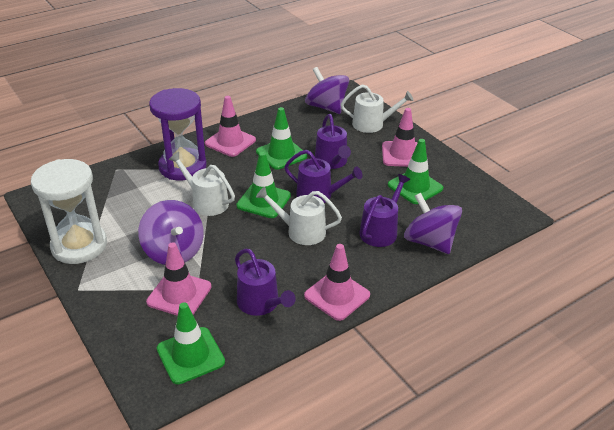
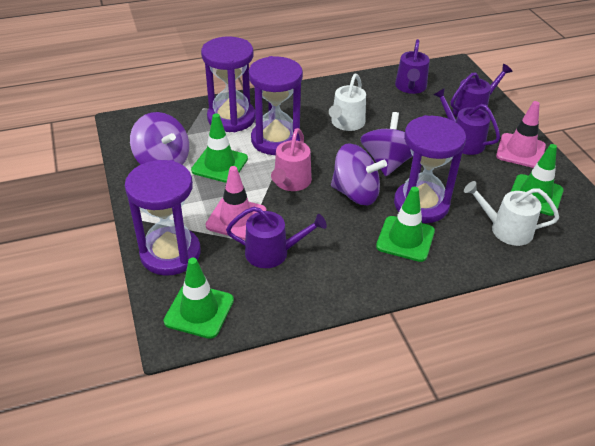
pink traffic cone: 4 -> 2
pink watering can: 0 -> 1
purple hourglass: 1 -> 4
white hourglass: 1 -> 0
white watering can: 3 -> 2

